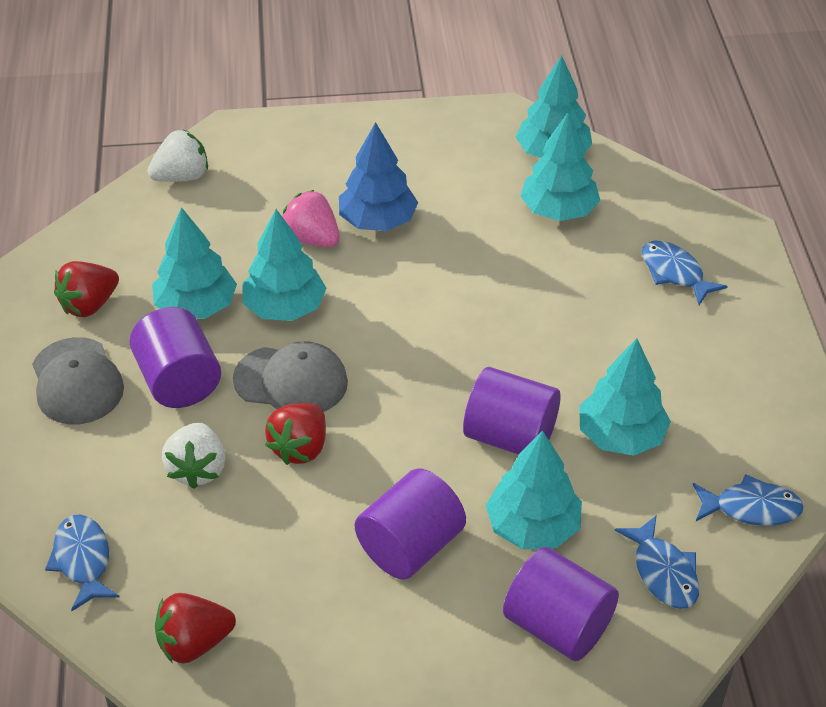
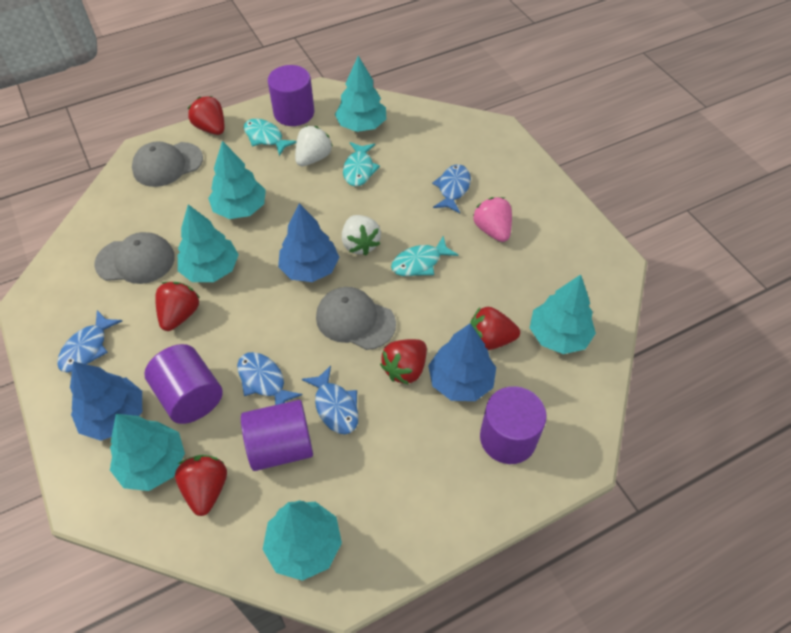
blue tree: 1 -> 3
grey cap: 2 -> 3
red strawberry: 3 -> 5
turquoise fish: 0 -> 3

